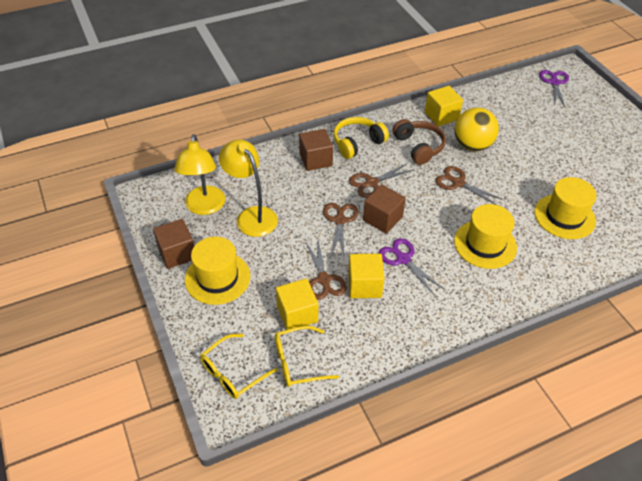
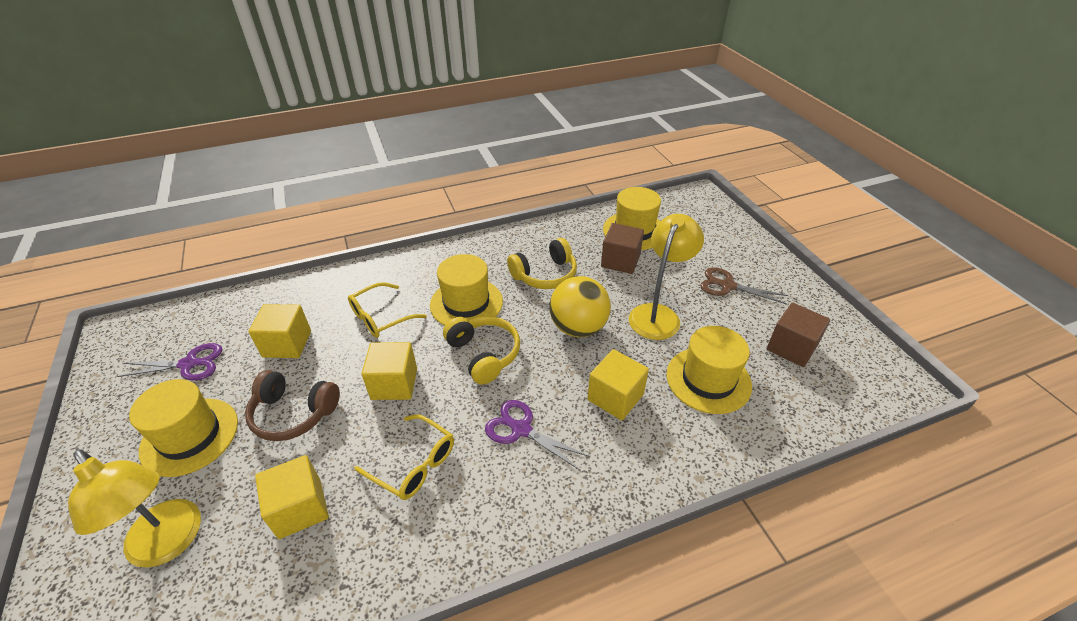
brown cube: 3 -> 2
brown scissors: 4 -> 1
yellow cube: 3 -> 4
yellow hat: 3 -> 4
yellow headphones: 1 -> 2

